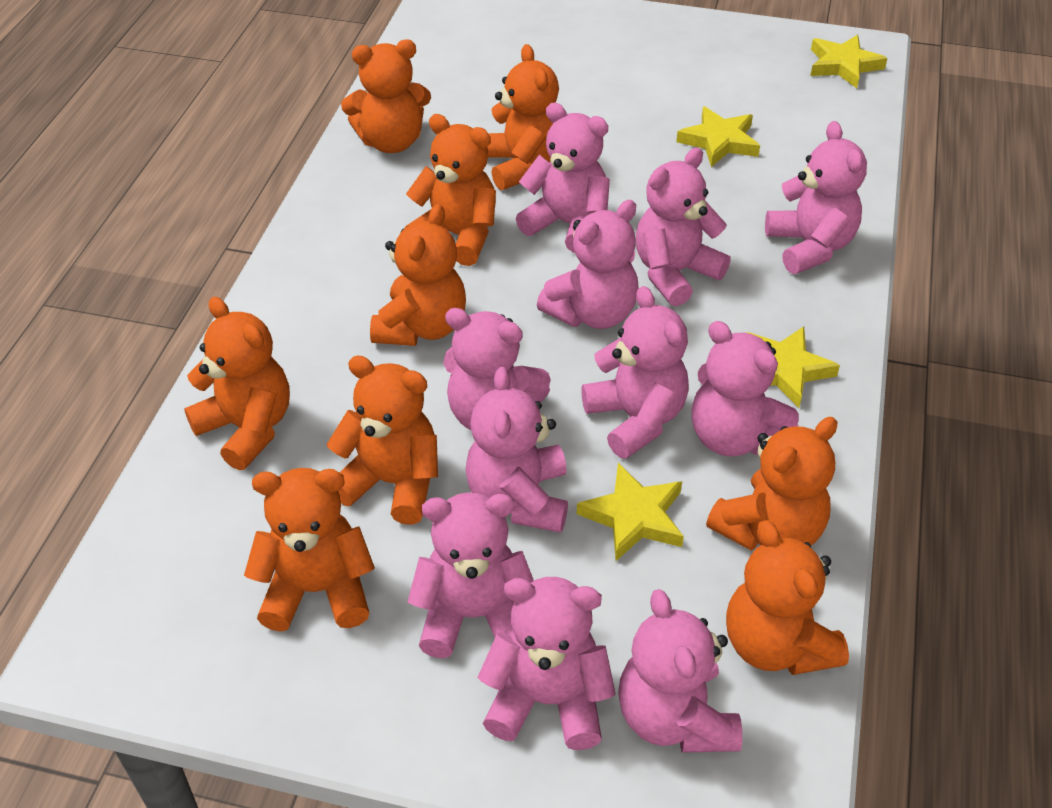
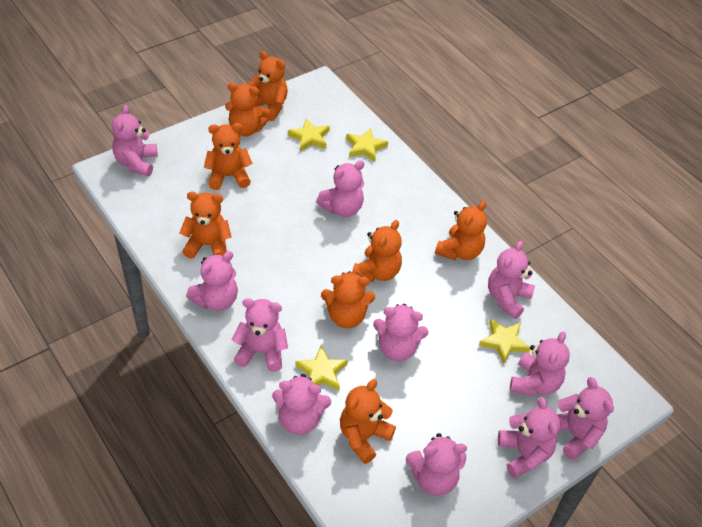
orange teddy bear: 9 -> 8

